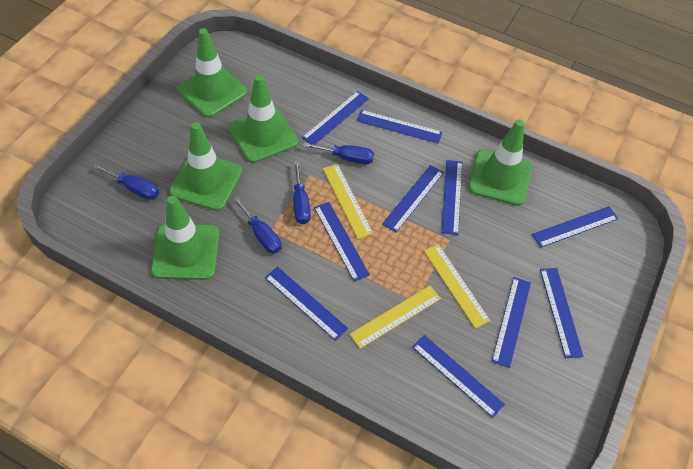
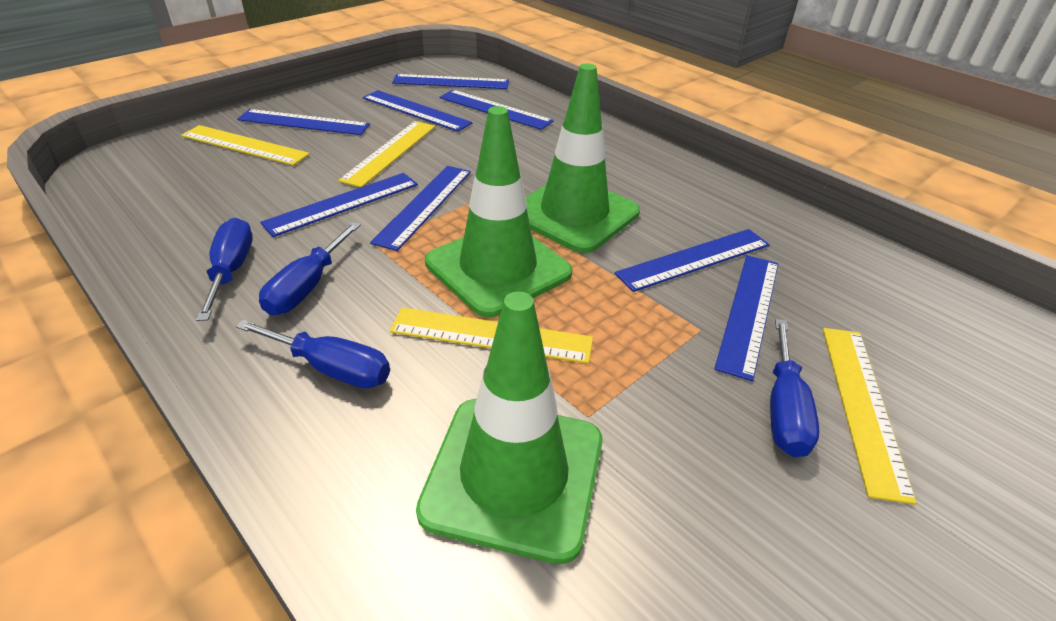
blue ruler: 10 -> 8
green traffic cone: 5 -> 3
yellow ruler: 3 -> 4

